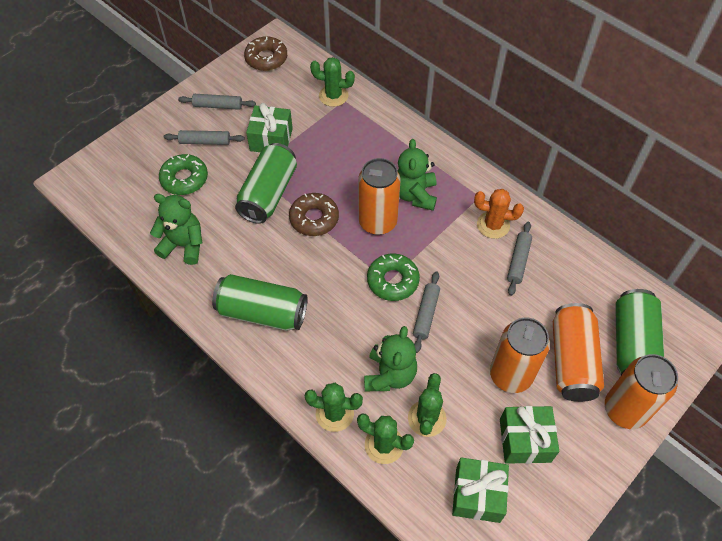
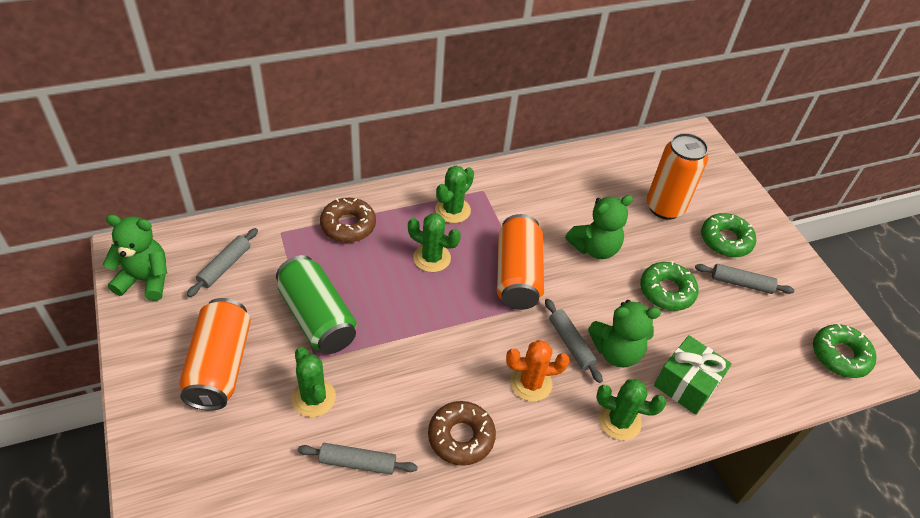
green can: 3 -> 1
green donut: 2 -> 3
green gift: 3 -> 1
orange can: 4 -> 3

